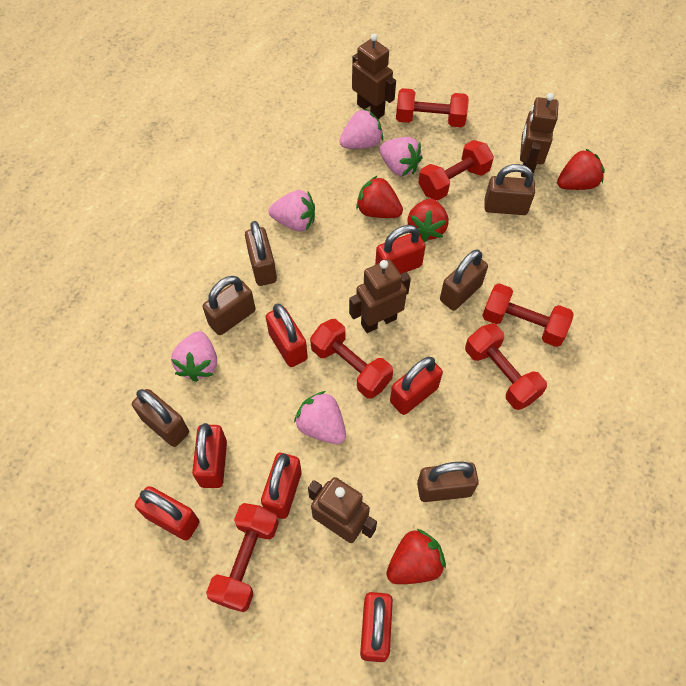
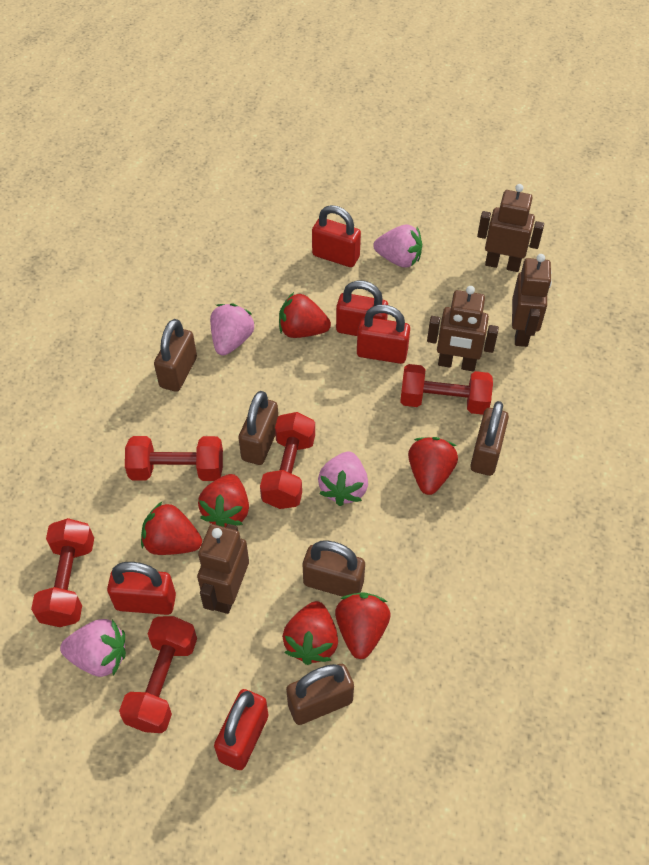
brown padlock: 6 -> 5
pink strawberry: 5 -> 4
red dumbbell: 6 -> 5
red padlock: 7 -> 5
red strawberry: 4 -> 6

